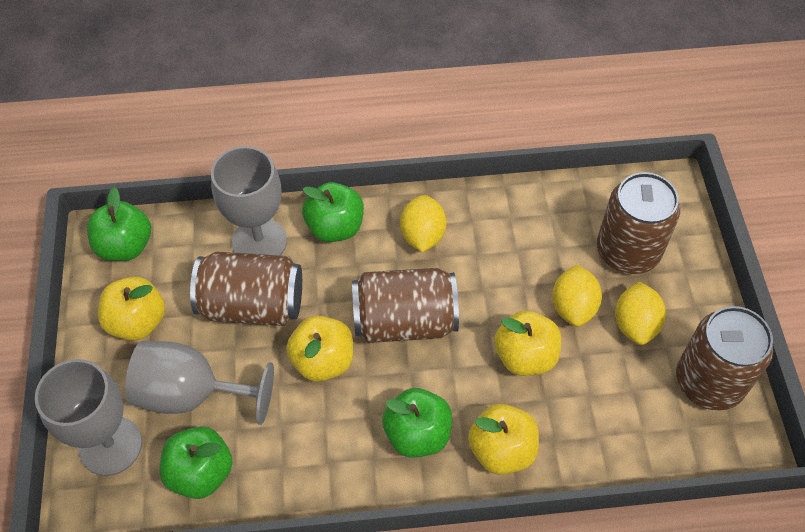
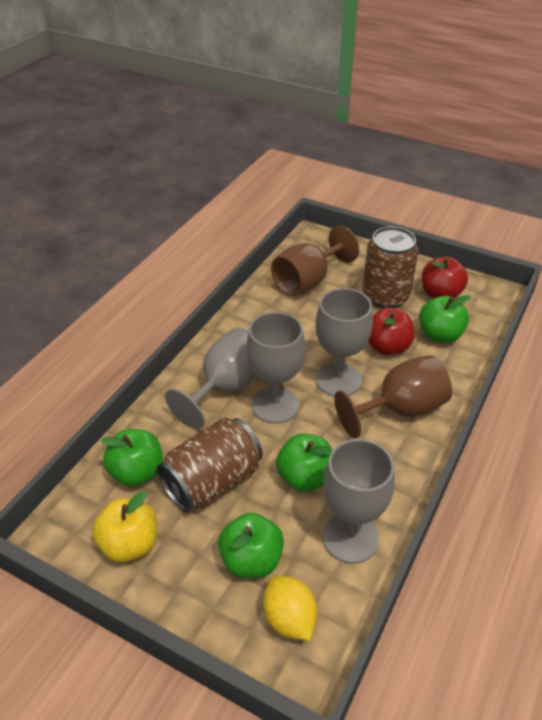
brown can: 4 -> 2
brown goblet: 0 -> 2
grey goblet: 3 -> 4
red apple: 0 -> 2
yellow apple: 4 -> 1
yellow lemon: 3 -> 1

